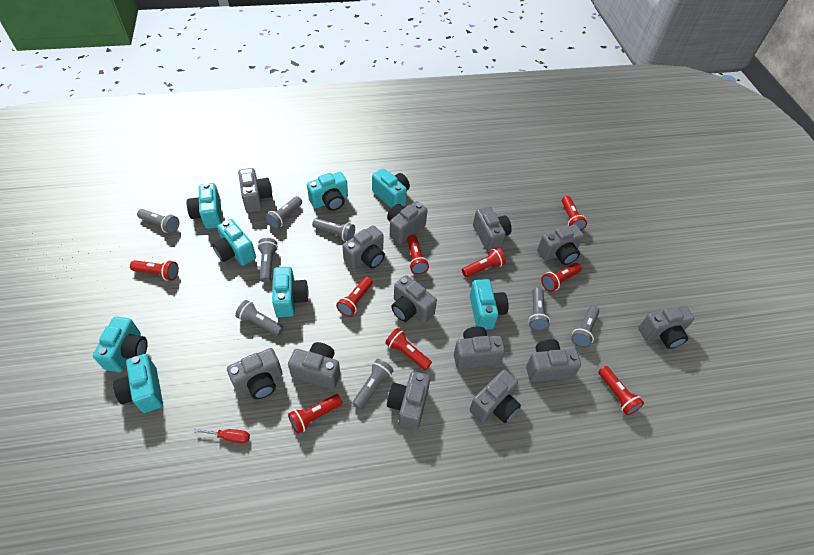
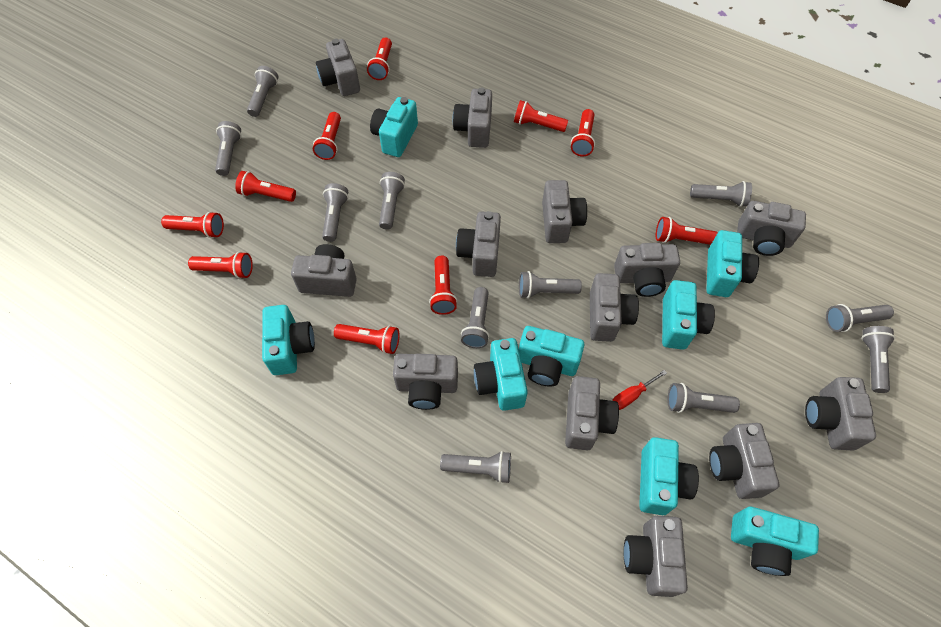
grey flashlight: 8 -> 11
red flashlight: 9 -> 10

